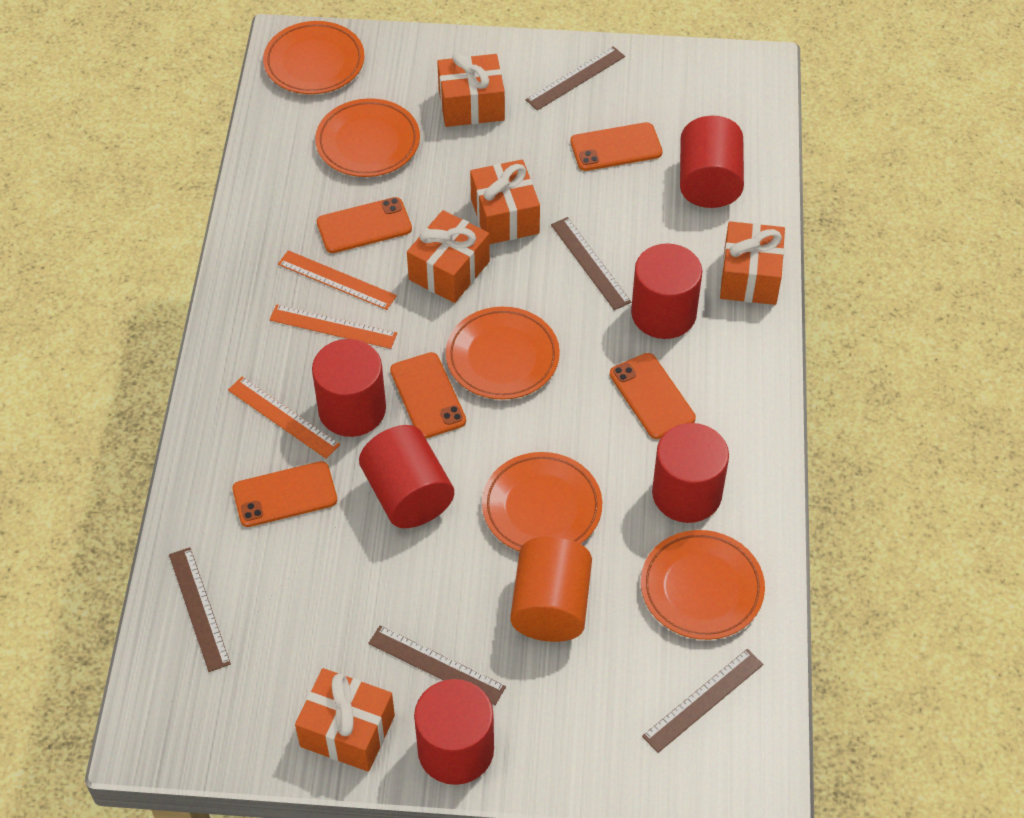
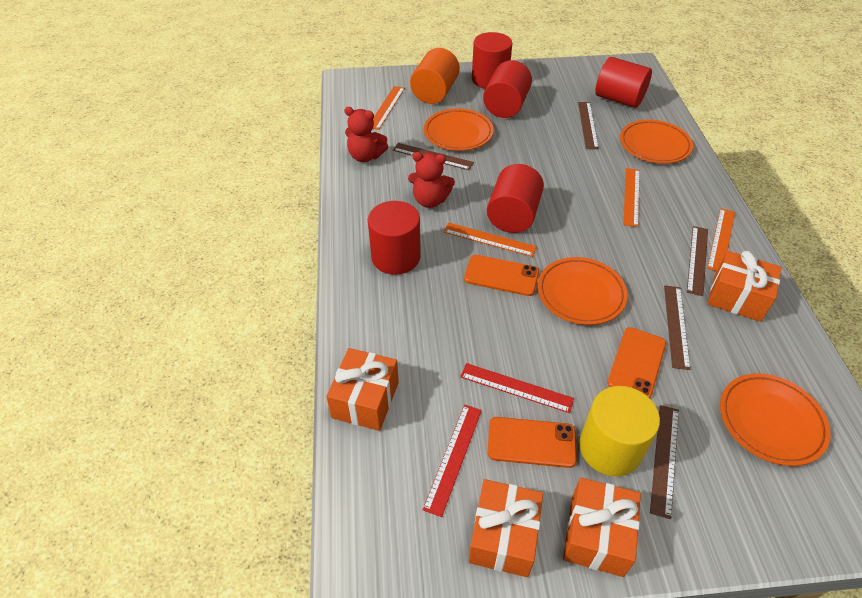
orange gift: 5 -> 4
orange phone: 5 -> 3
orange plate: 5 -> 4
orange ruler: 3 -> 4
red cylinder: 6 -> 5
red ruler: 0 -> 2
red teddy bear: 0 -> 2
yellow cylinder: 0 -> 1

